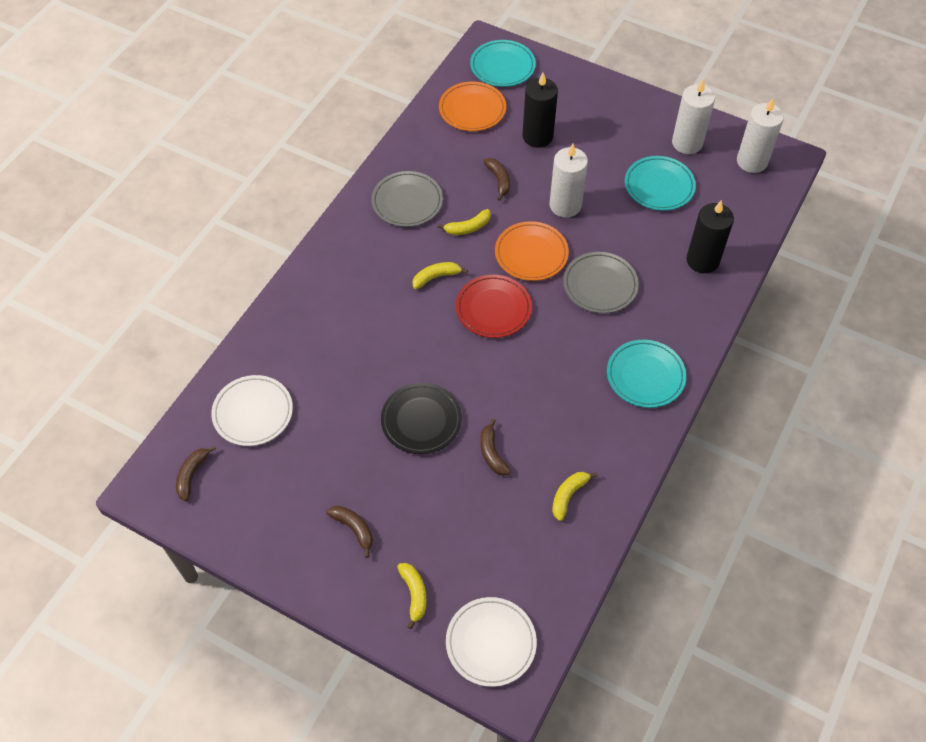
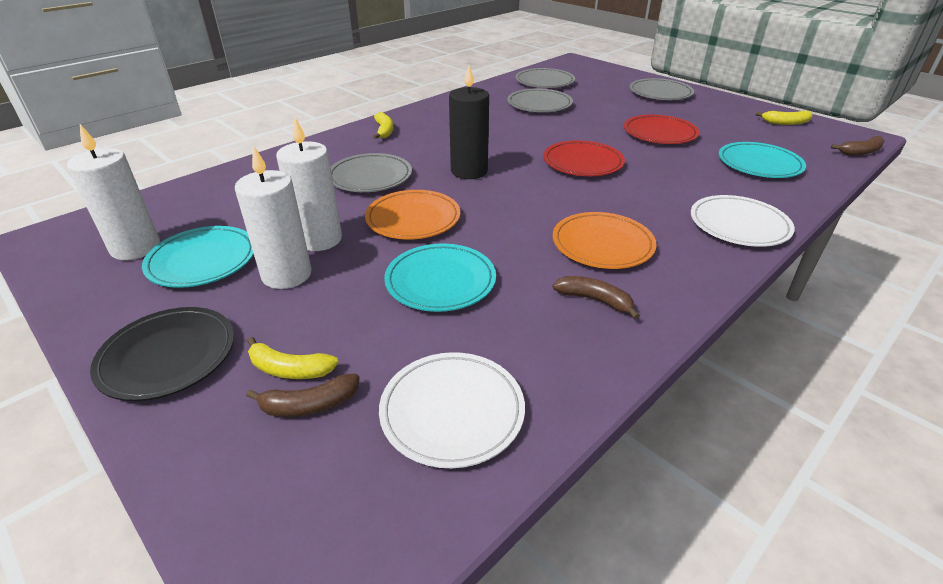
black candle: 2 -> 1
brown banana: 4 -> 3
grey plate: 2 -> 4
red plate: 1 -> 2
yellow banana: 4 -> 3

